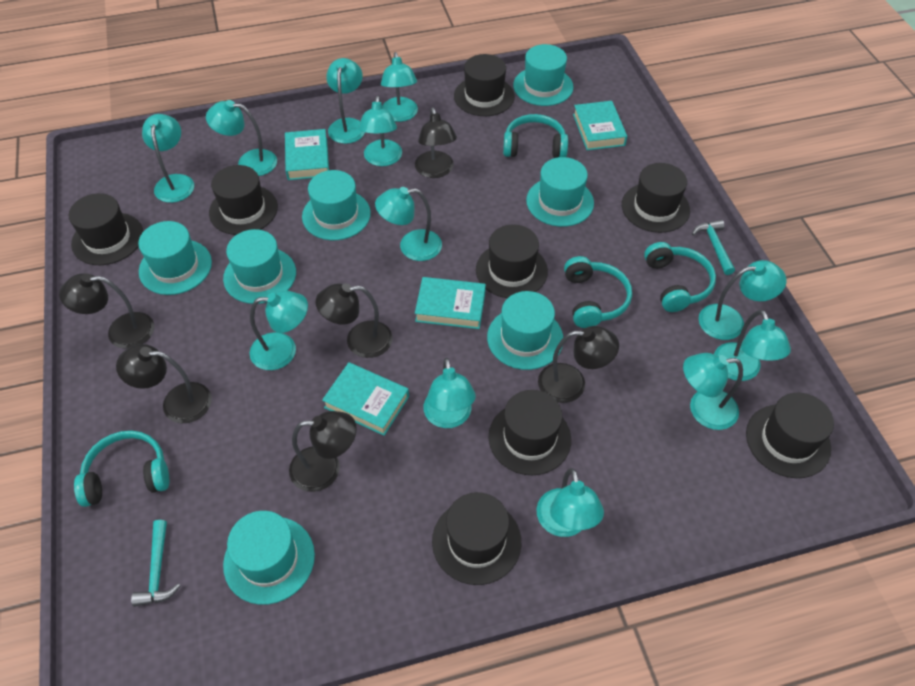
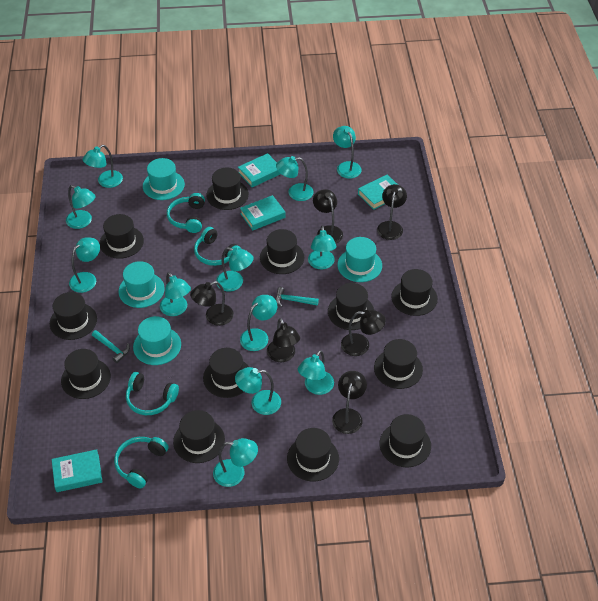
black hat: 8 -> 12
turquoise hat: 7 -> 4

